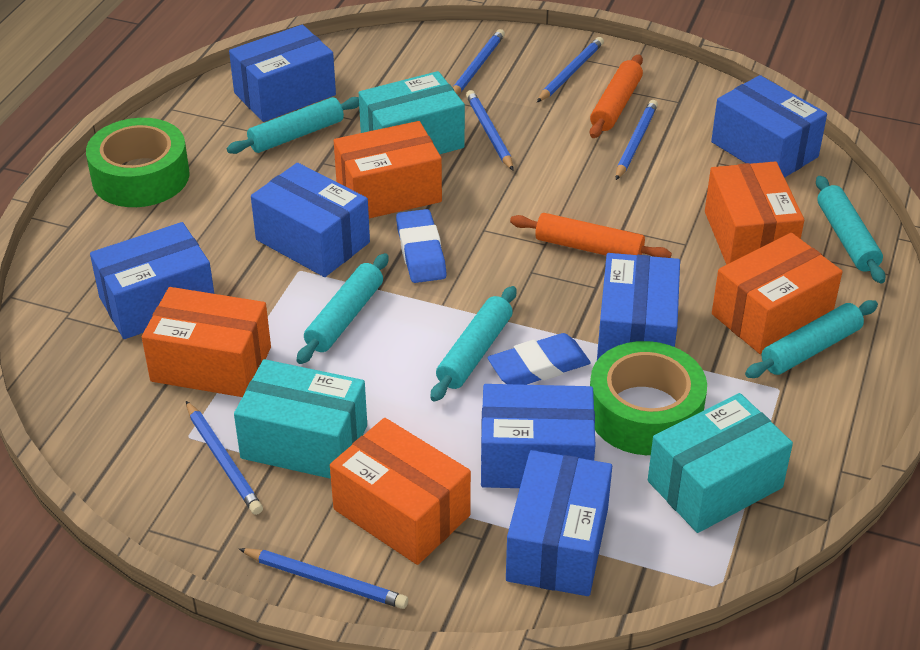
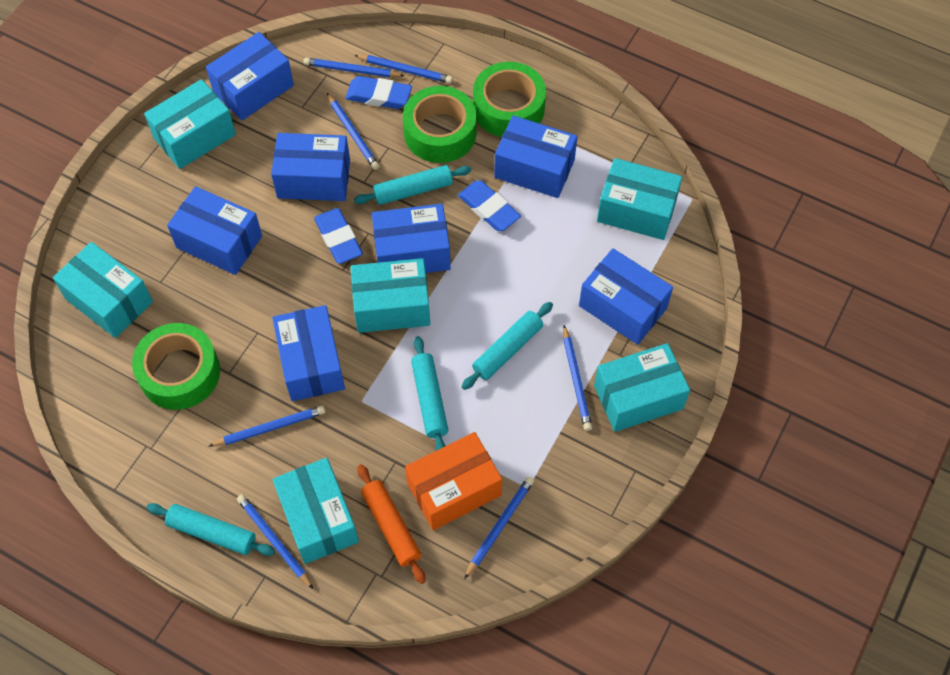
blue eraser: 2 -> 3
blue pencil: 6 -> 7
green tape: 2 -> 3
orange box: 5 -> 1
orange rolling pin: 2 -> 1
turquoise box: 3 -> 6
turquoise rolling pin: 5 -> 4

